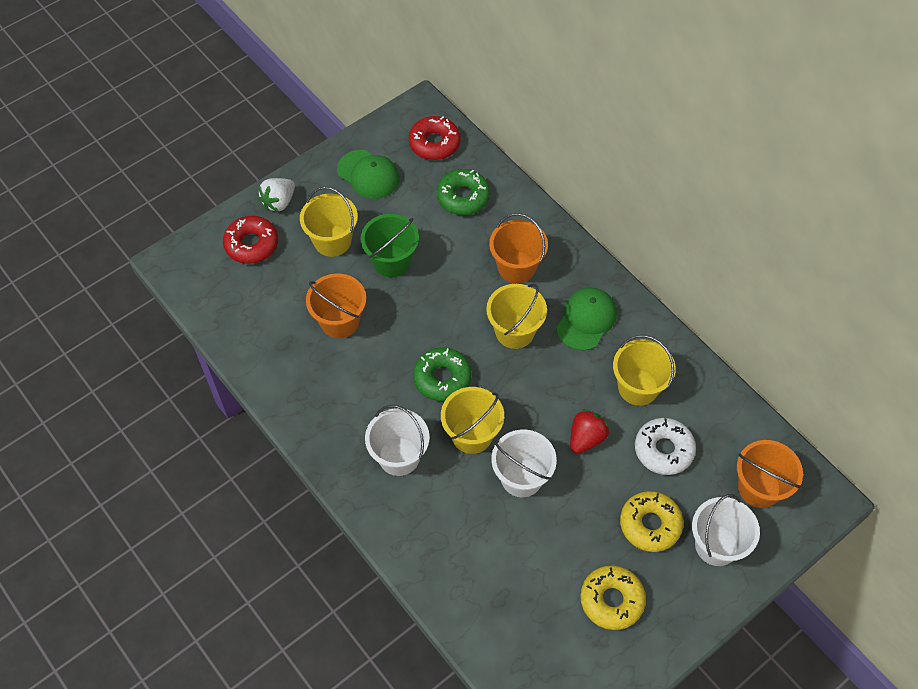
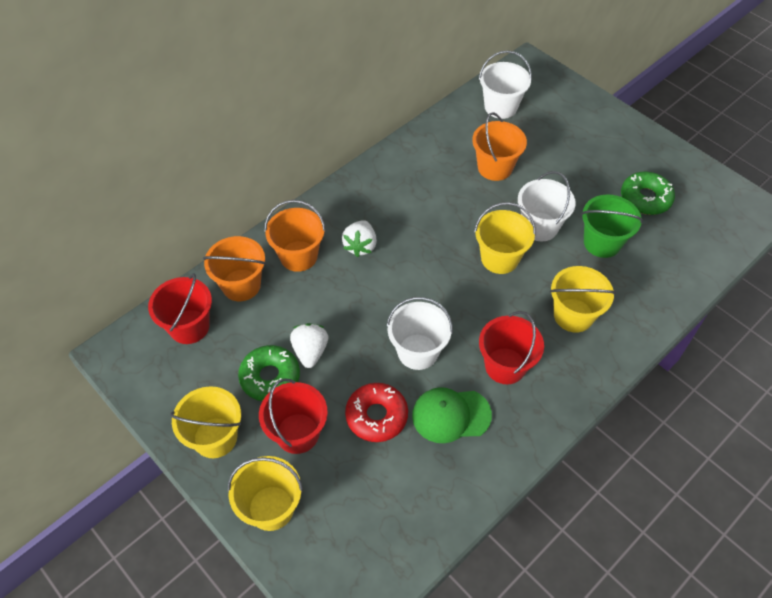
green cap: 2 -> 1
red bucket: 0 -> 3
red donut: 2 -> 1
red strawberry: 1 -> 0
white donut: 1 -> 0
white strawberry: 1 -> 2
yellow donut: 2 -> 0

